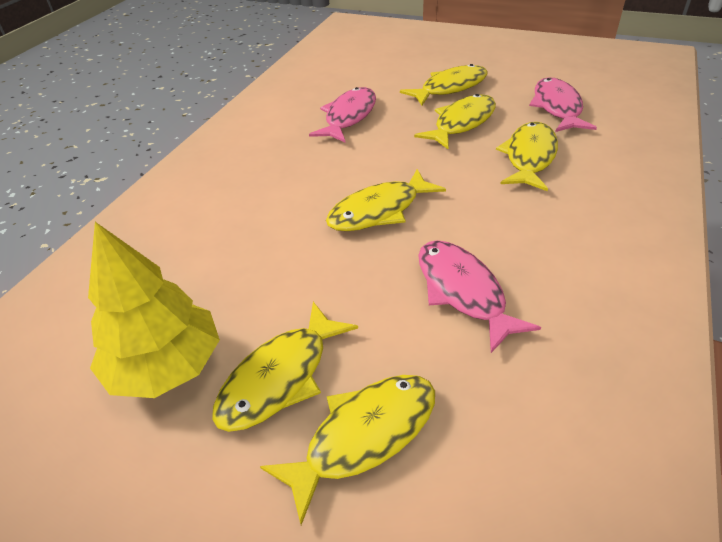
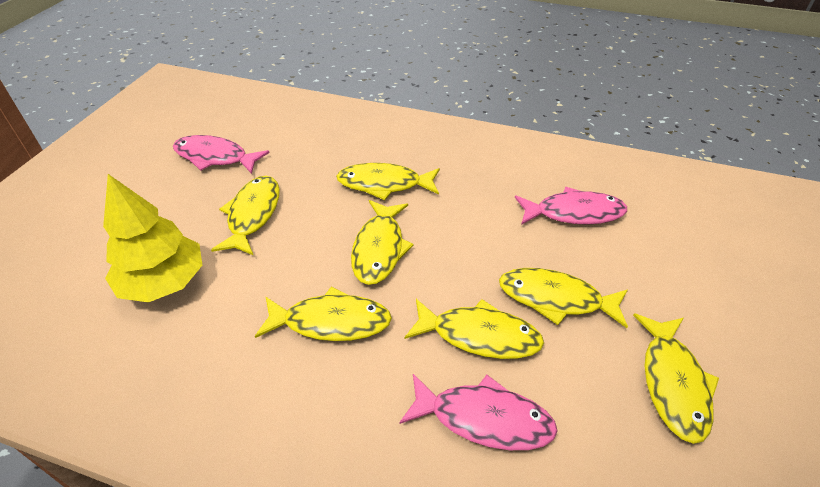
yellow fish: 6 -> 7

